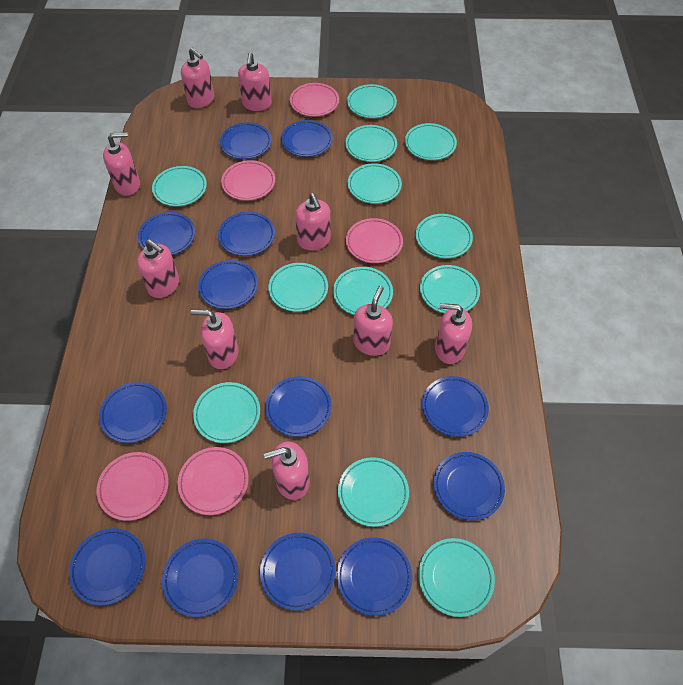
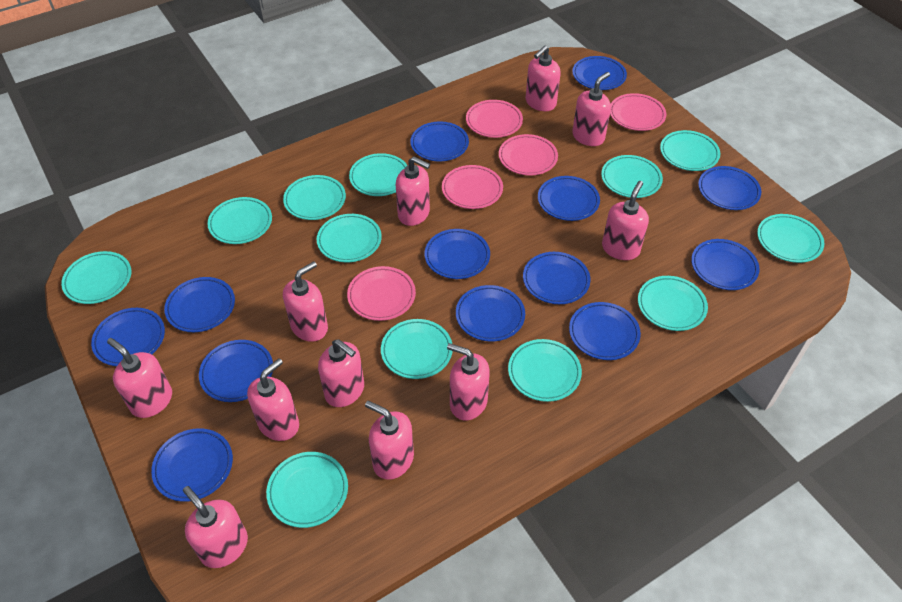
pink soap dispenser: 9 -> 11

